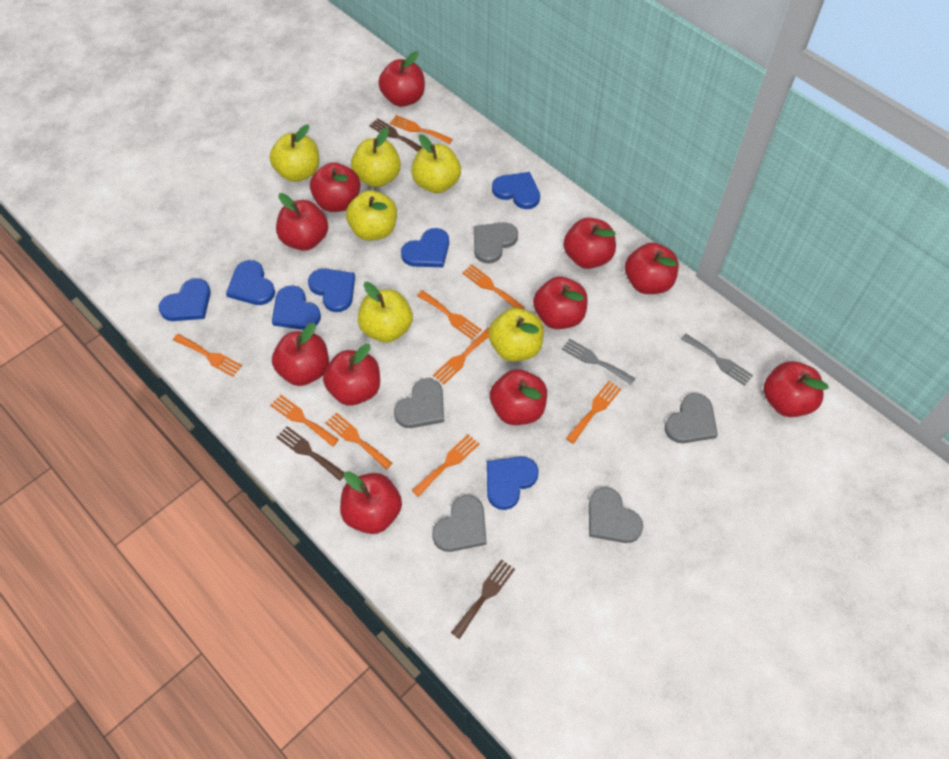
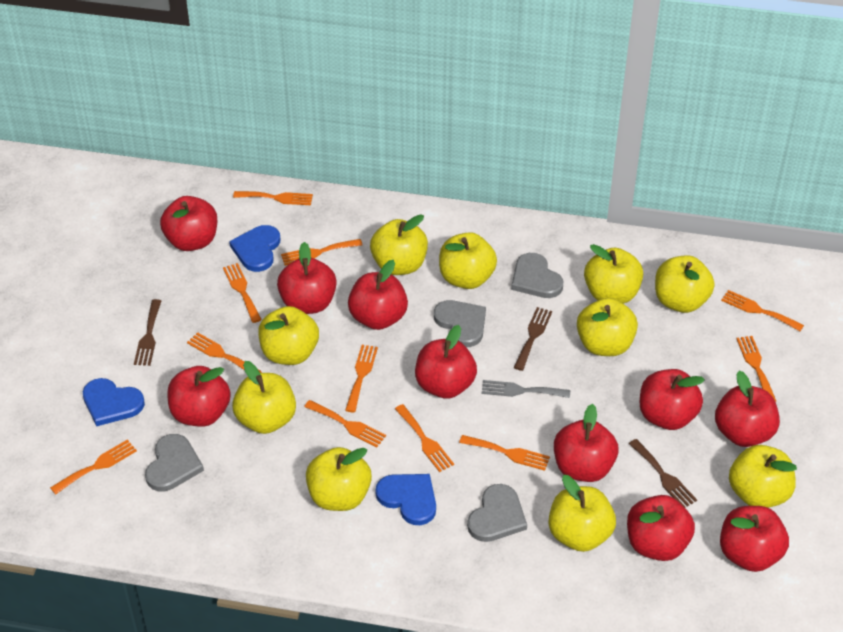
blue heart: 7 -> 3
grey fork: 2 -> 1
grey heart: 5 -> 4
orange fork: 9 -> 11
red apple: 11 -> 10
yellow apple: 6 -> 10

